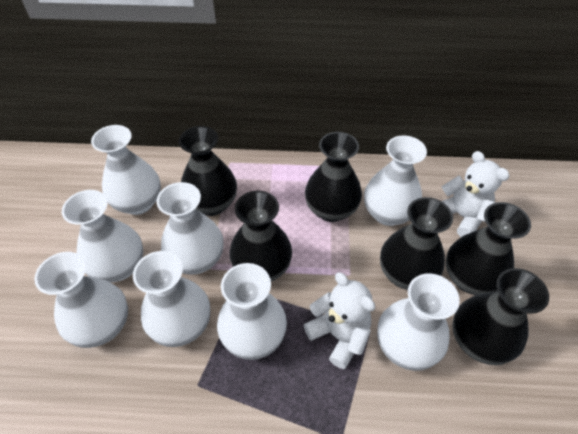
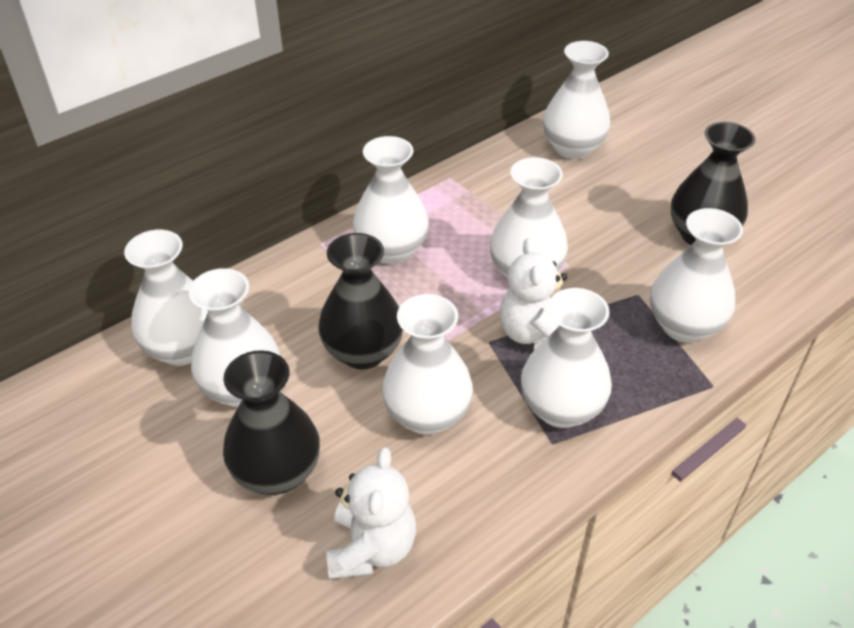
black vase: 6 -> 3

